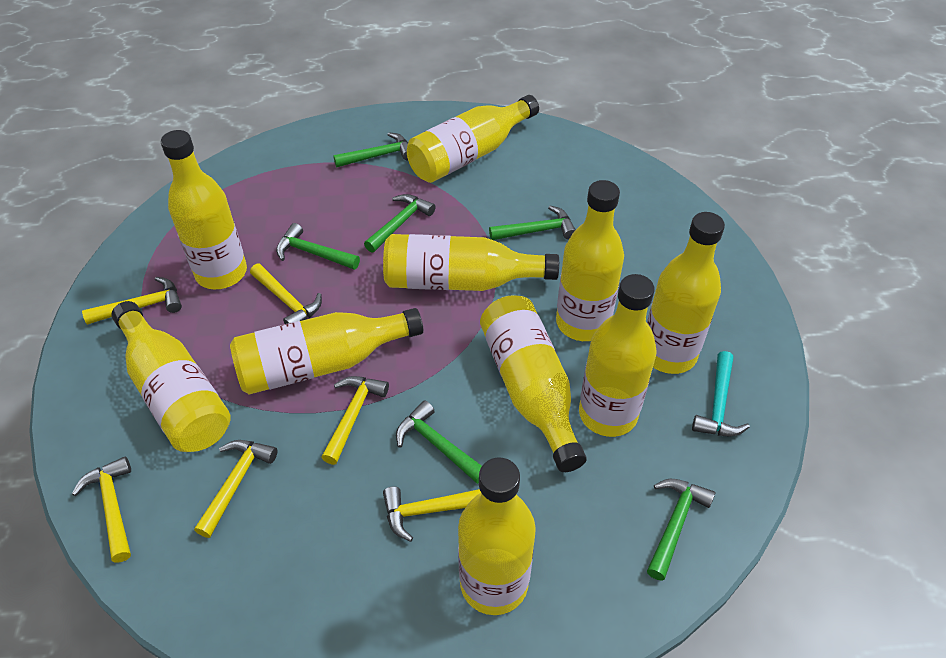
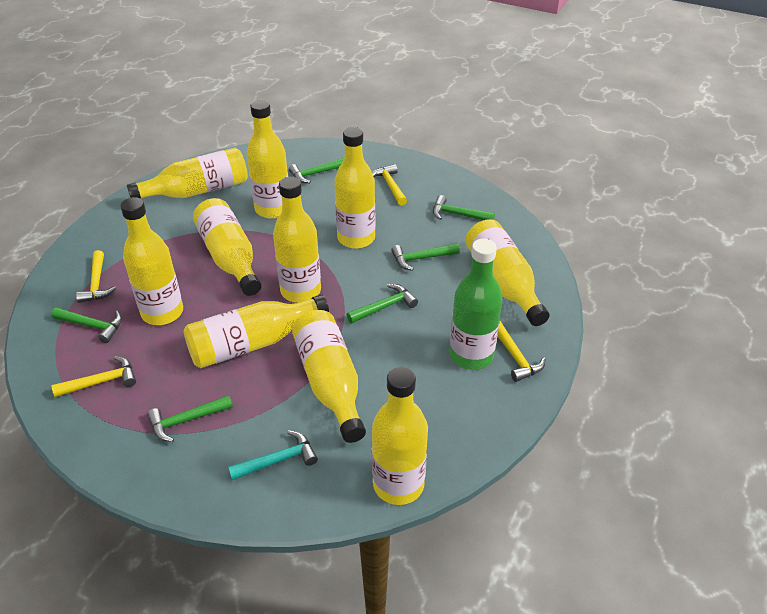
green bottle: 0 -> 1
yellow hammer: 6 -> 4

